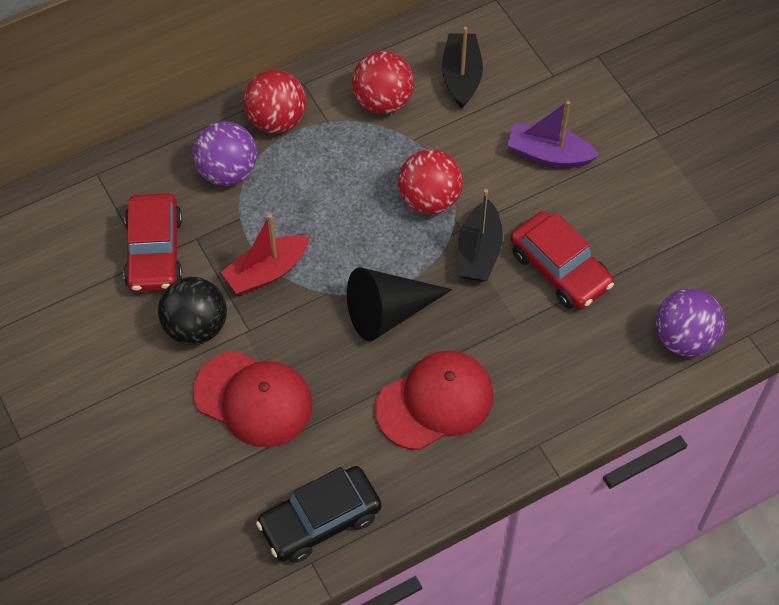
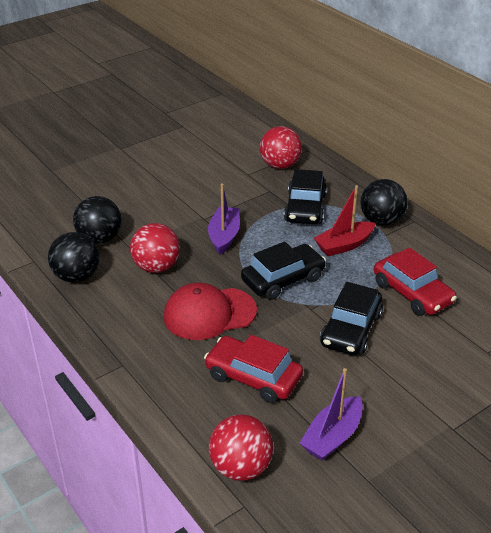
black ball: 1 -> 3
black boat: 2 -> 0
black car: 1 -> 3
black cone: 1 -> 0
purple ball: 2 -> 0
purple boat: 1 -> 2
red cap: 2 -> 1

